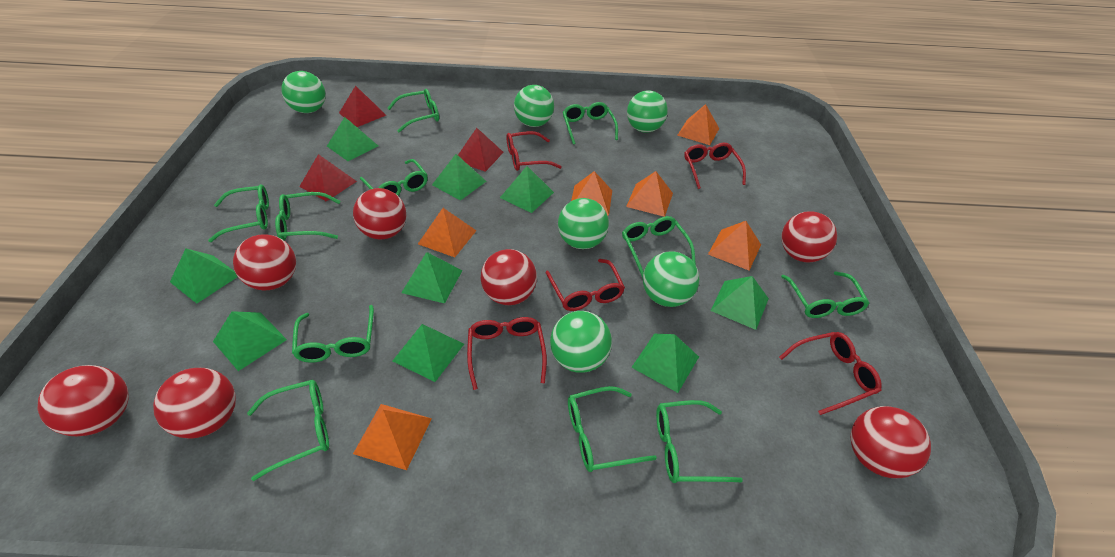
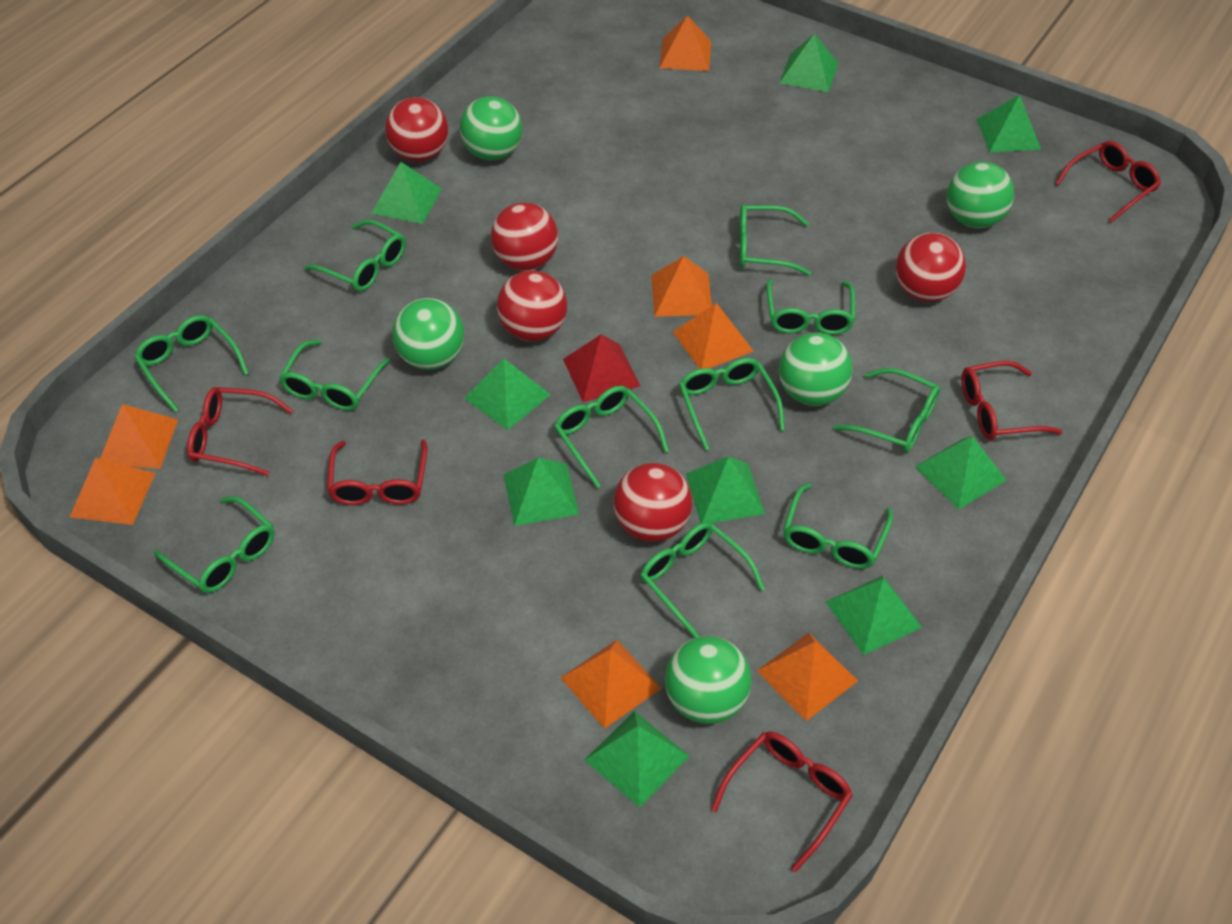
green ball: 6 -> 5
orange pyramid: 6 -> 7
red ball: 7 -> 5
red pyramid: 3 -> 1

